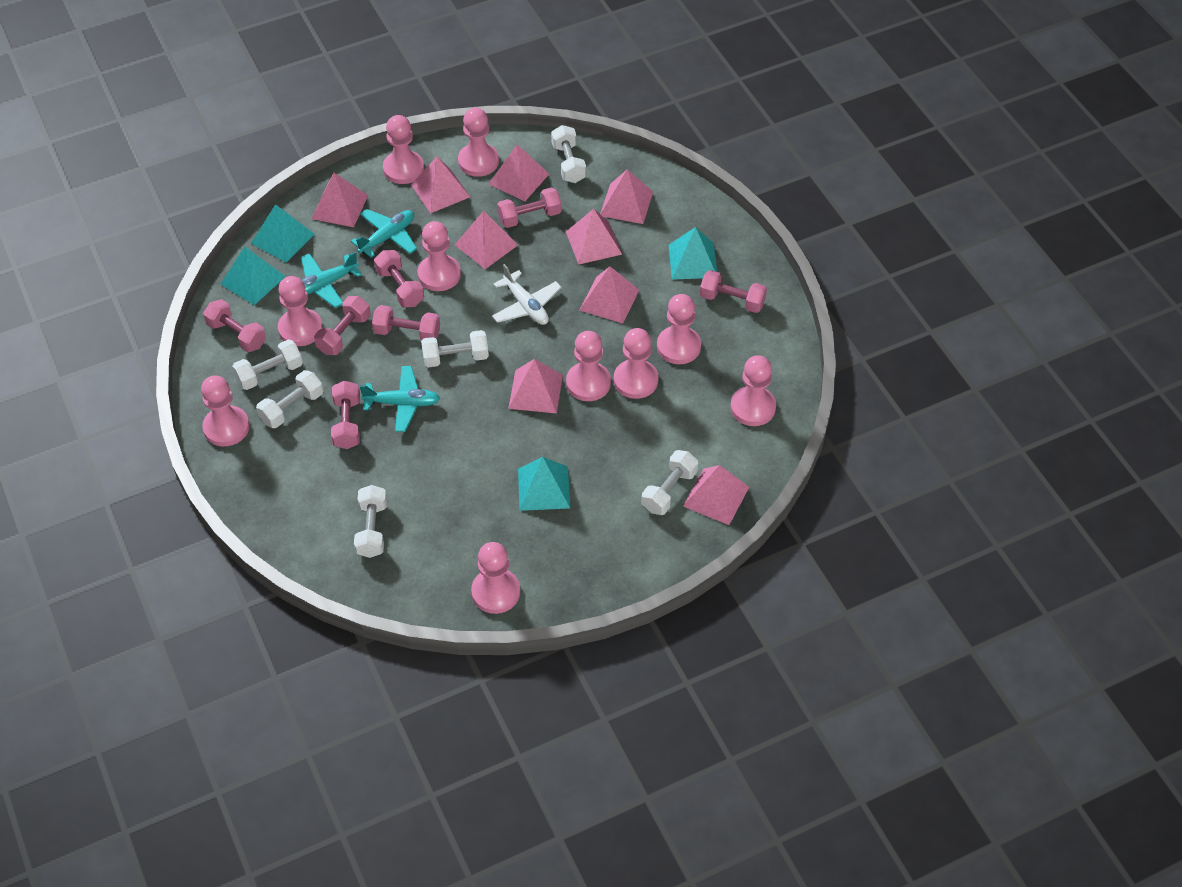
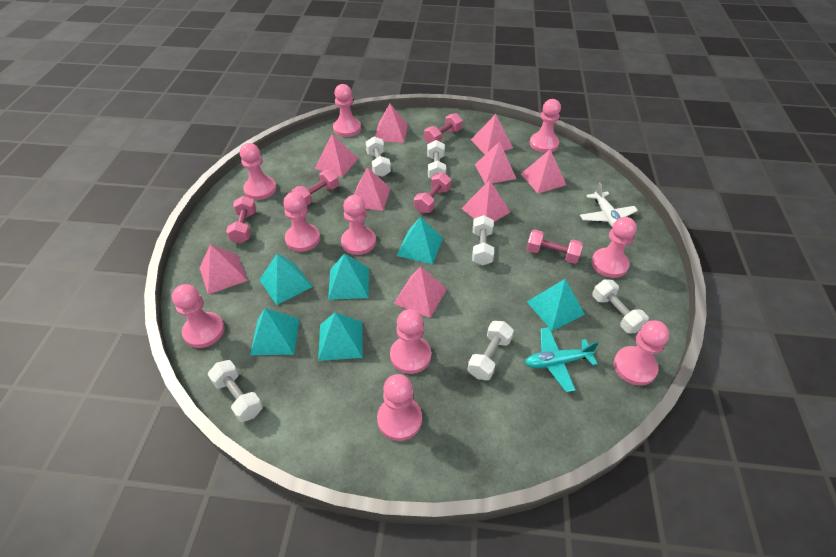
pink dumbbell: 7 -> 5
turquoise plane: 3 -> 1
turquoise pyramid: 4 -> 6

